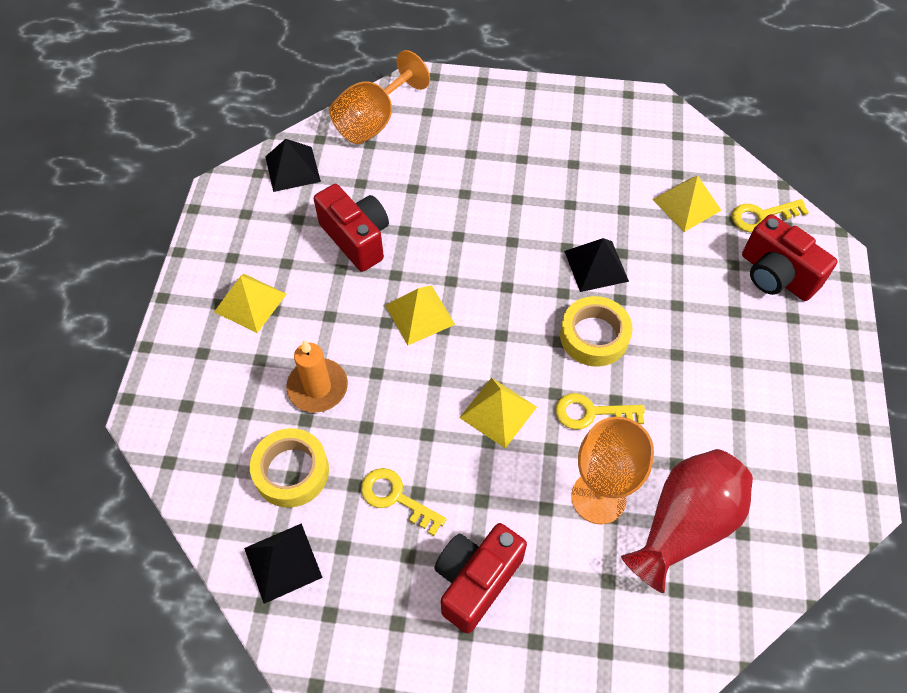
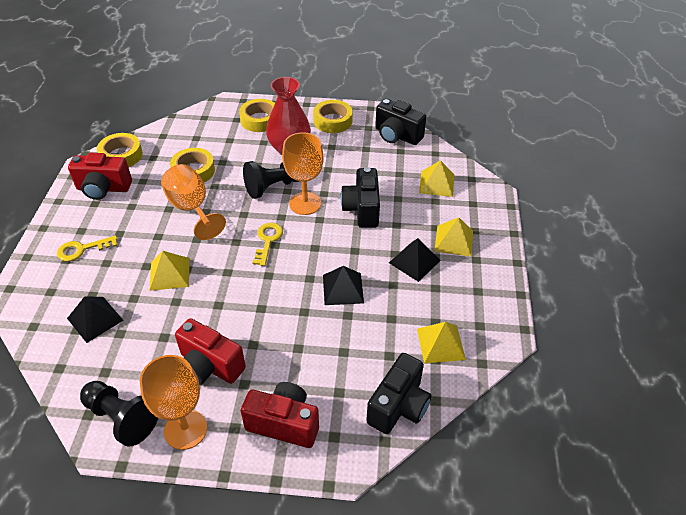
black camera: 0 -> 3
black pawn: 0 -> 2
orange candle: 1 -> 0
orange goblet: 2 -> 3
yellow key: 3 -> 2
yellow tape: 2 -> 4

